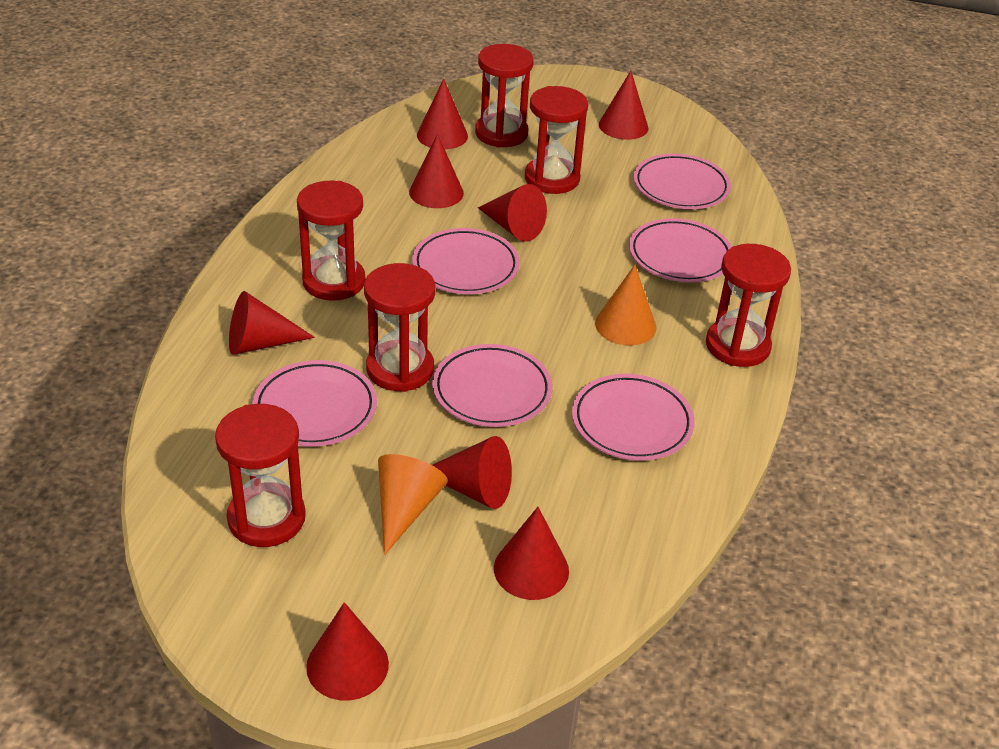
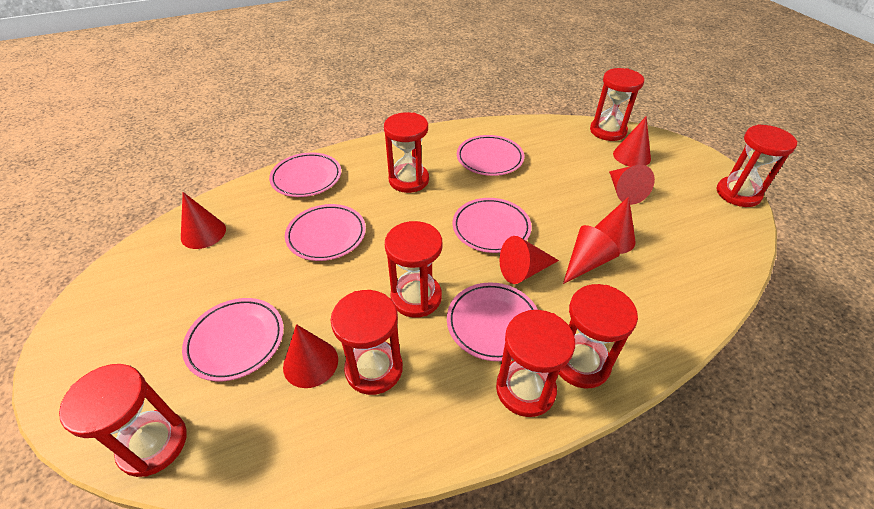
orange cone: 2 -> 0
red cone: 8 -> 7
red hourglass: 6 -> 8

